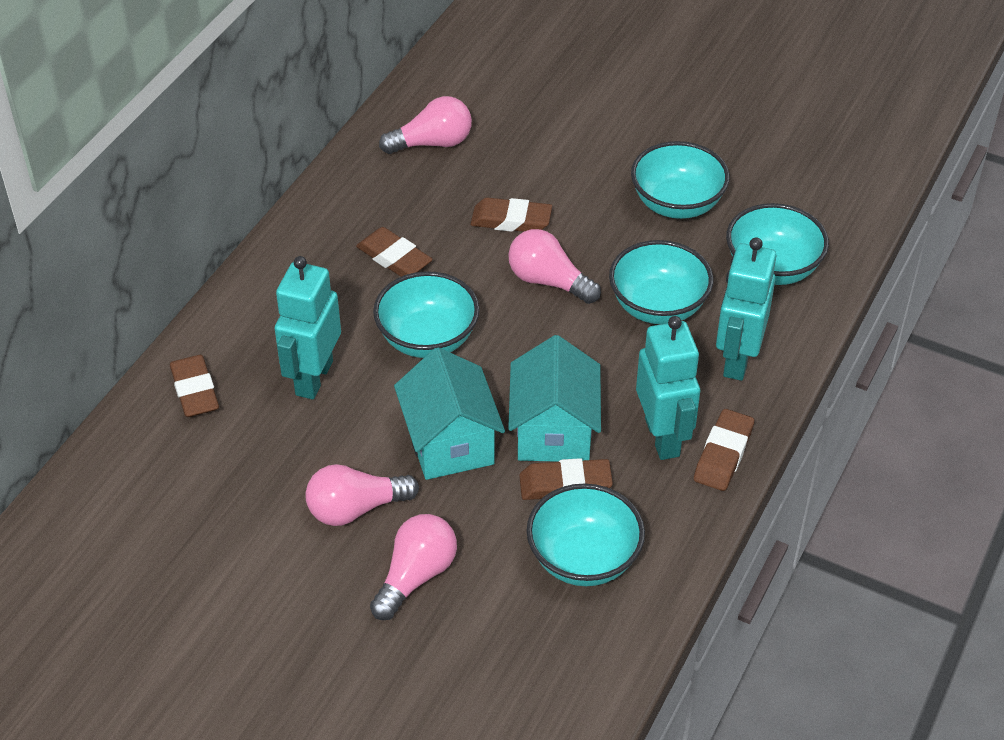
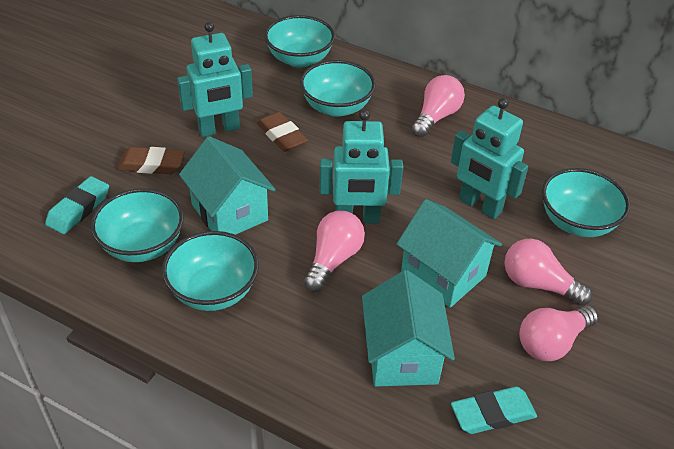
brown eraser: 5 -> 2
turquoise eraser: 0 -> 2
turquoise house: 2 -> 3

